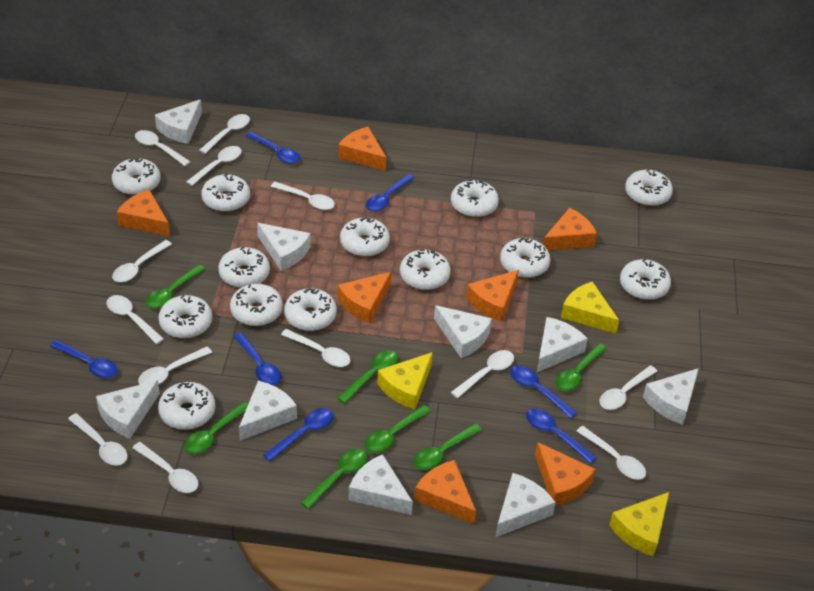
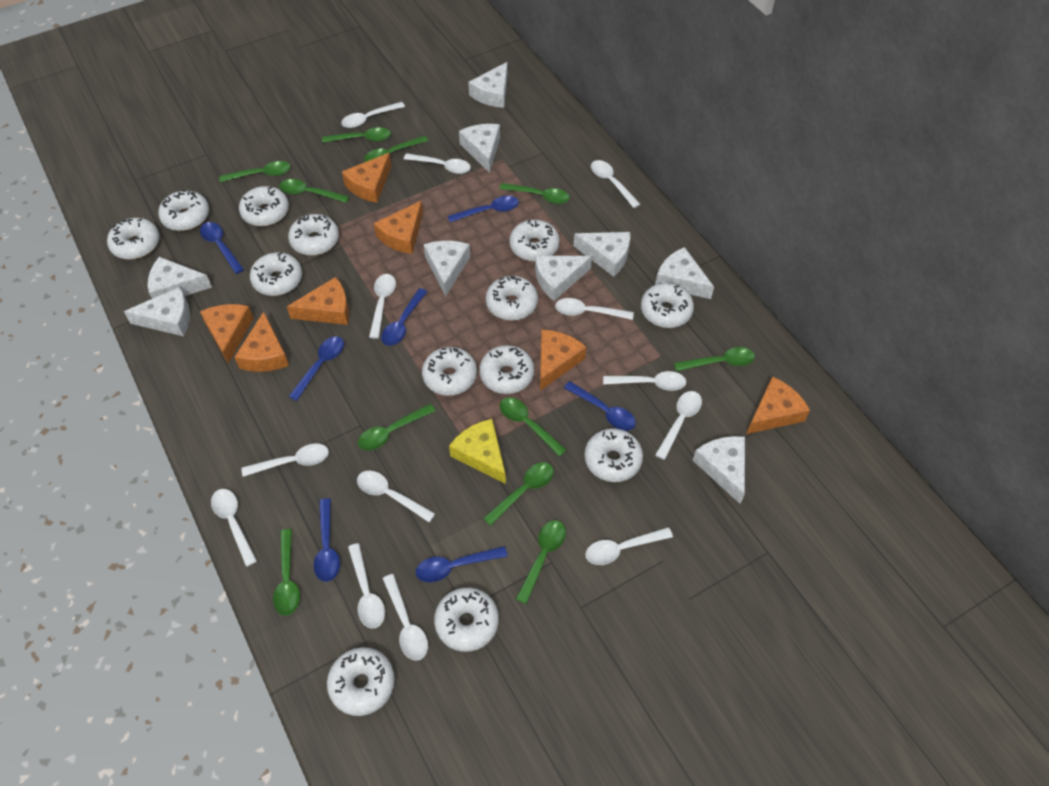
green spoon: 7 -> 11
yellow cheese: 3 -> 1

